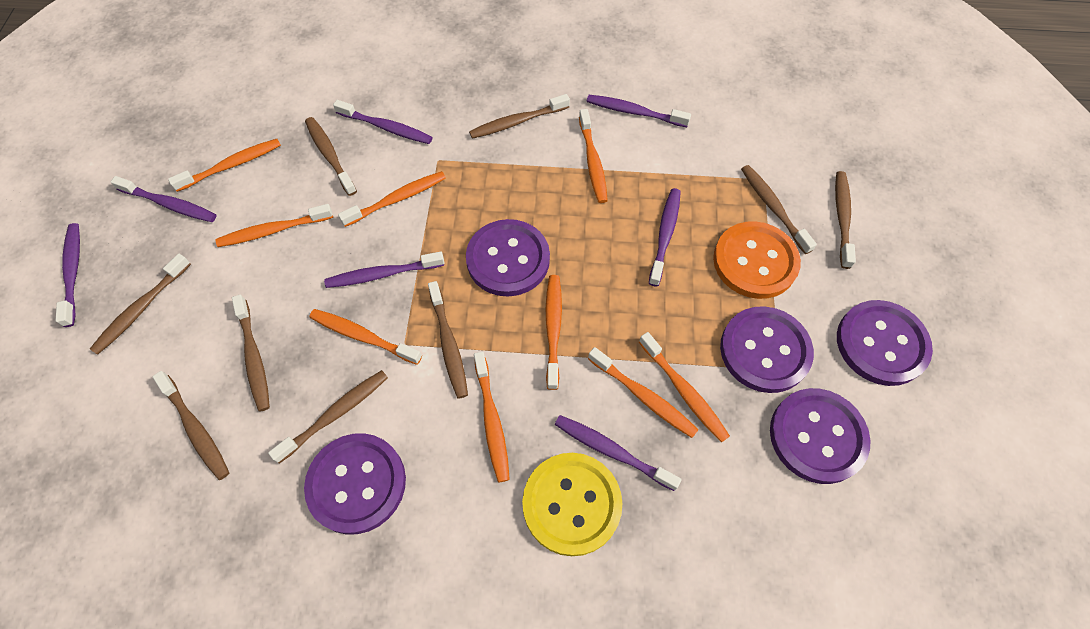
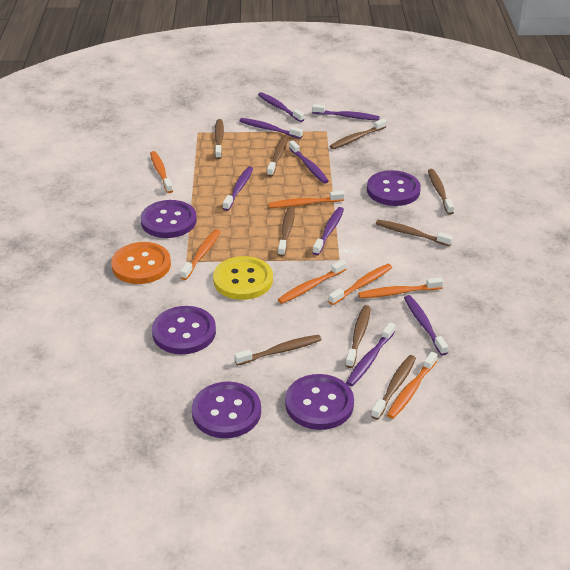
orange toothbrush: 9 -> 7
purple toothbrush: 7 -> 8

